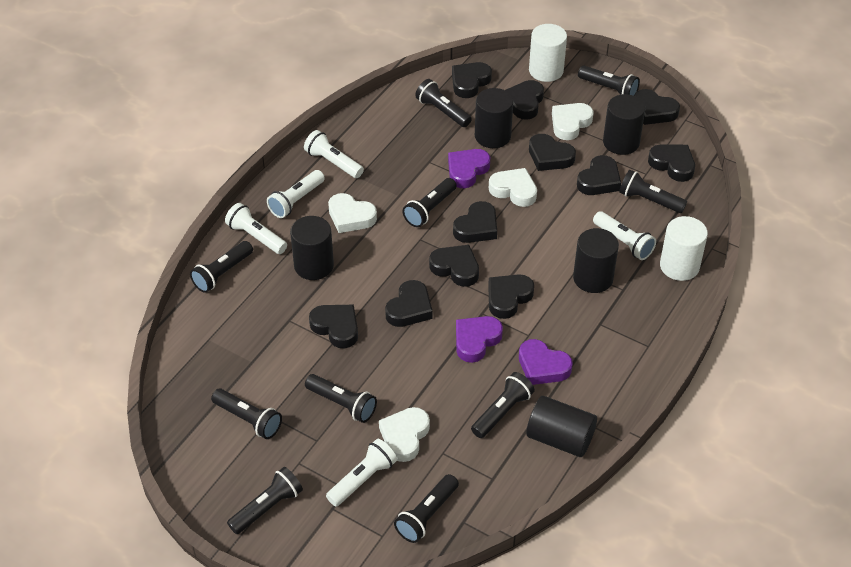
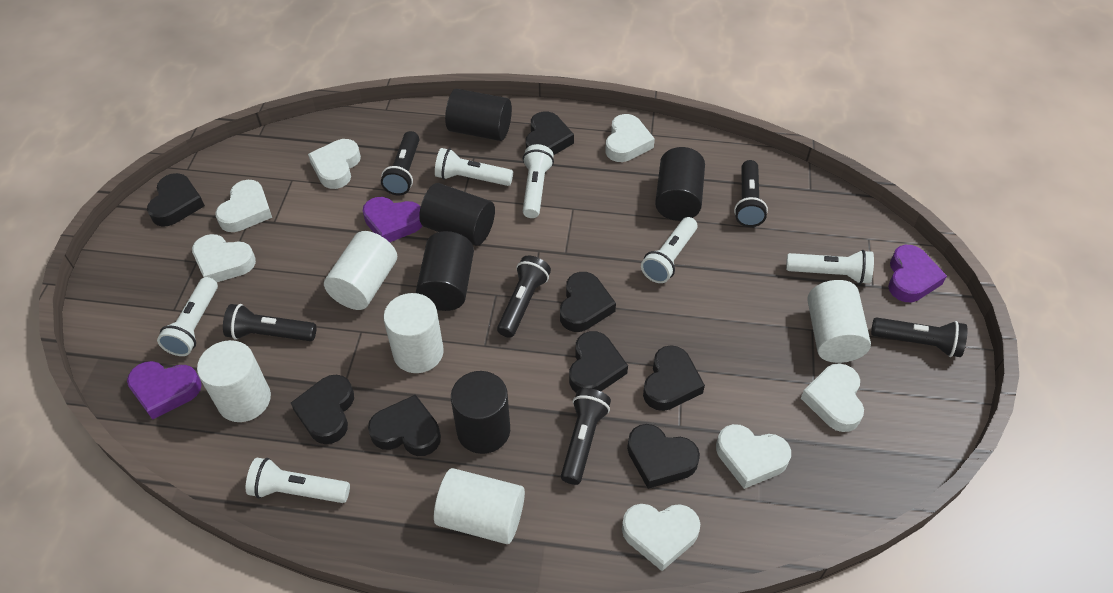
black flashlight: 10 -> 6
black heart: 11 -> 8
white cylinder: 2 -> 5
white flashlight: 5 -> 6
white heart: 4 -> 7

